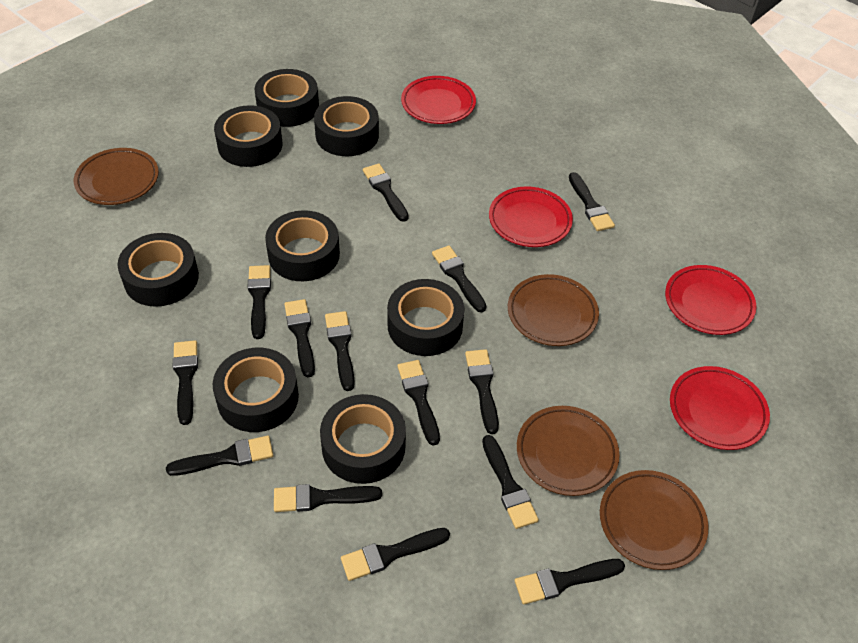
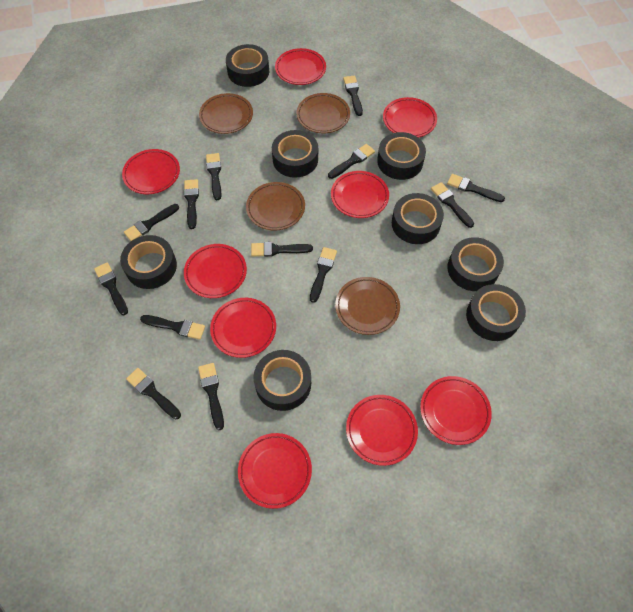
black brush: 14 -> 13
red plate: 4 -> 9

